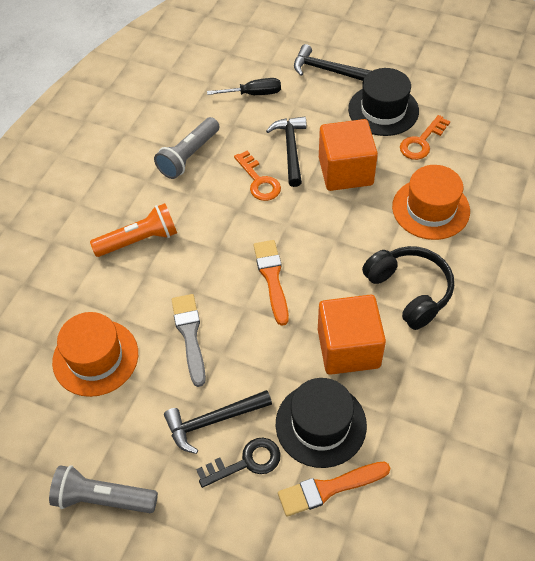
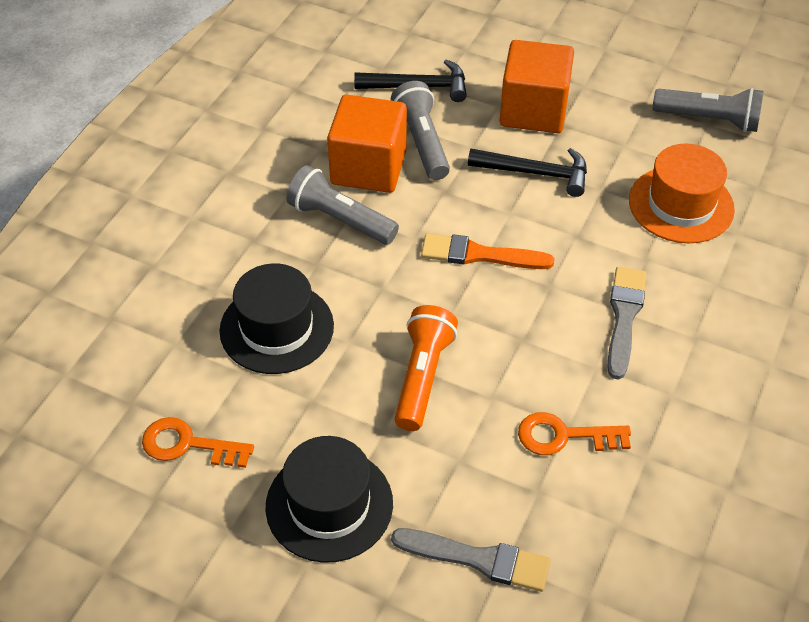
black hammer: 3 -> 2
black headphones: 1 -> 0
black key: 1 -> 0
black screwdriver: 1 -> 0
grey brush: 1 -> 2
grey flashlight: 2 -> 3
orange brush: 2 -> 1
orange hat: 2 -> 1

